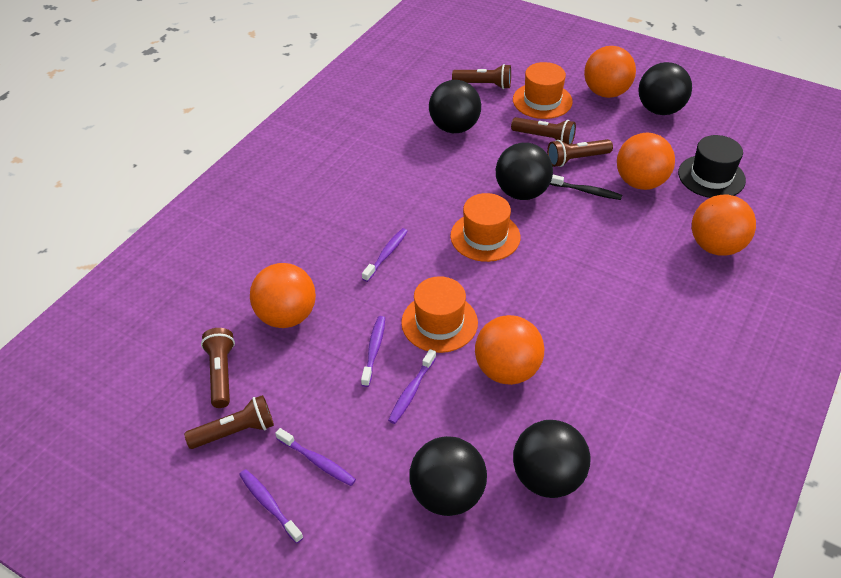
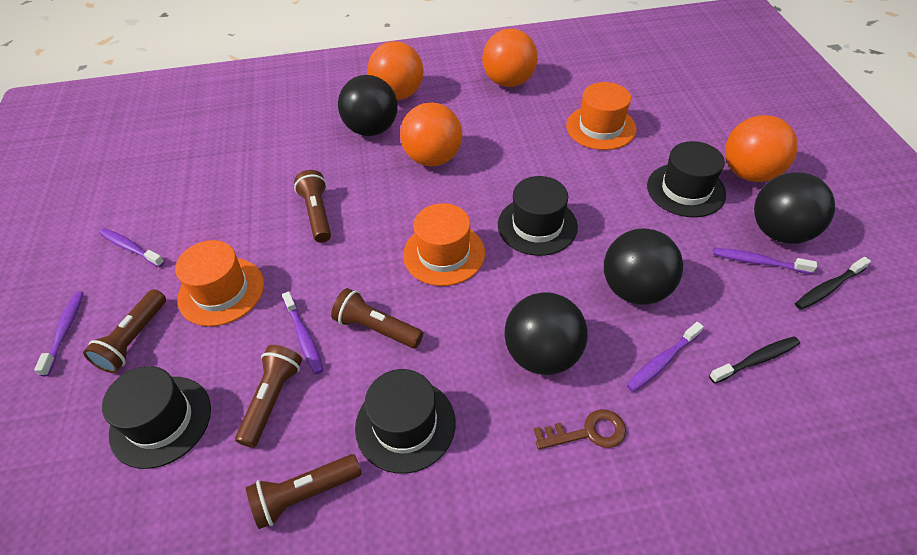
black ball: 5 -> 4
black hat: 1 -> 4
black toothbrush: 1 -> 2
brown key: 0 -> 1
orange ball: 5 -> 4

